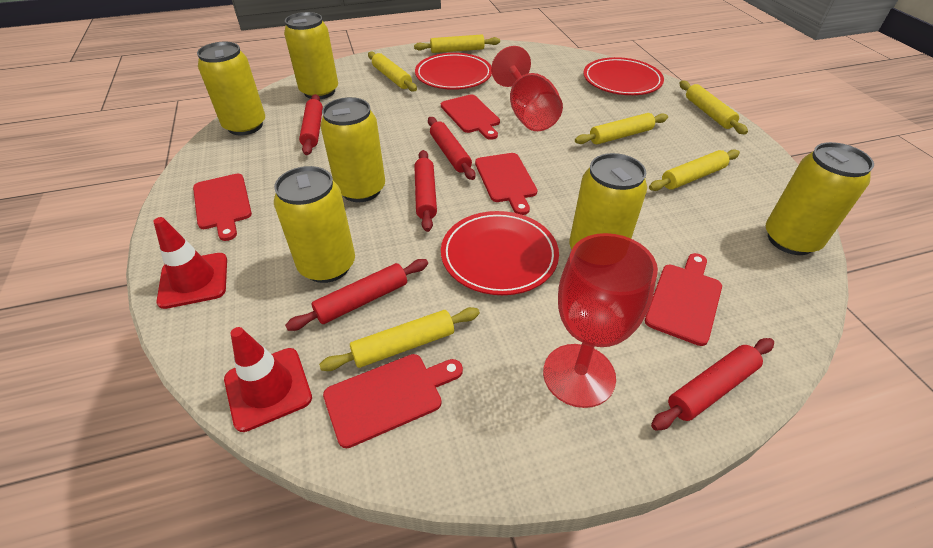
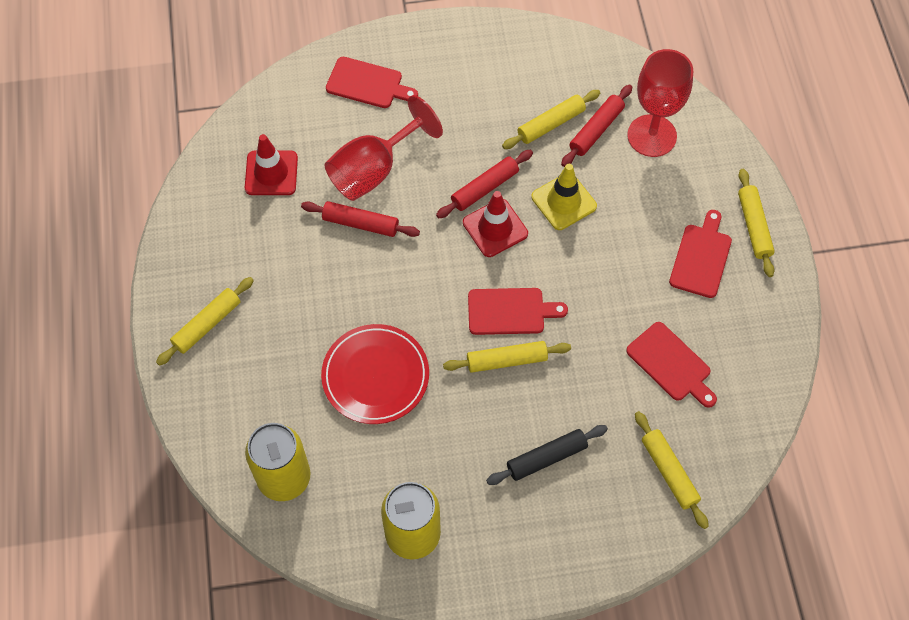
black rolling pin: 0 -> 1
red cutting board: 5 -> 4
red plate: 3 -> 1
red rolling pin: 5 -> 3
yellow can: 6 -> 2
yellow rolling pin: 6 -> 5
yellow traffic cone: 0 -> 1

